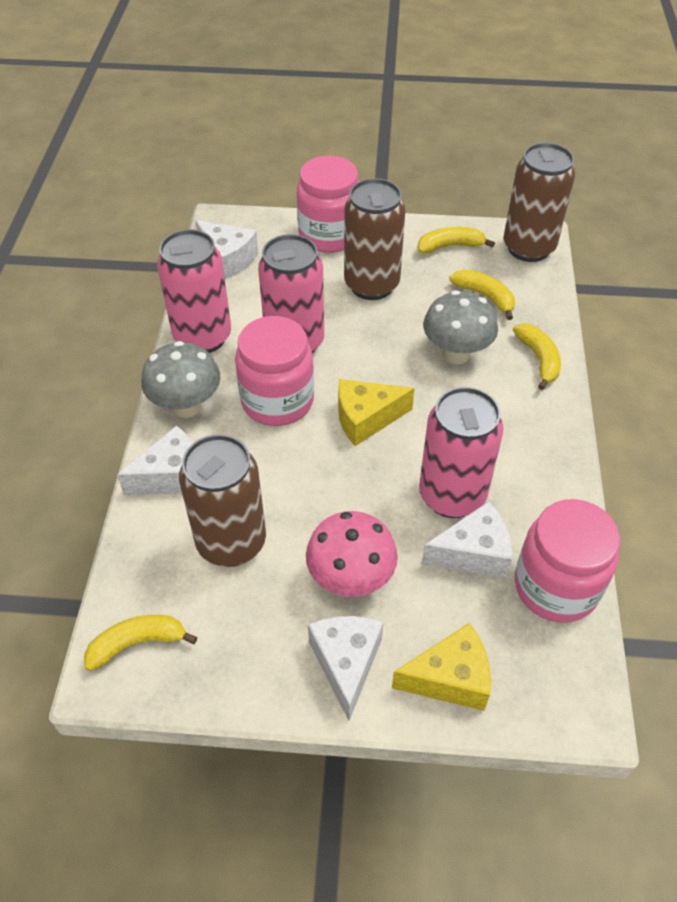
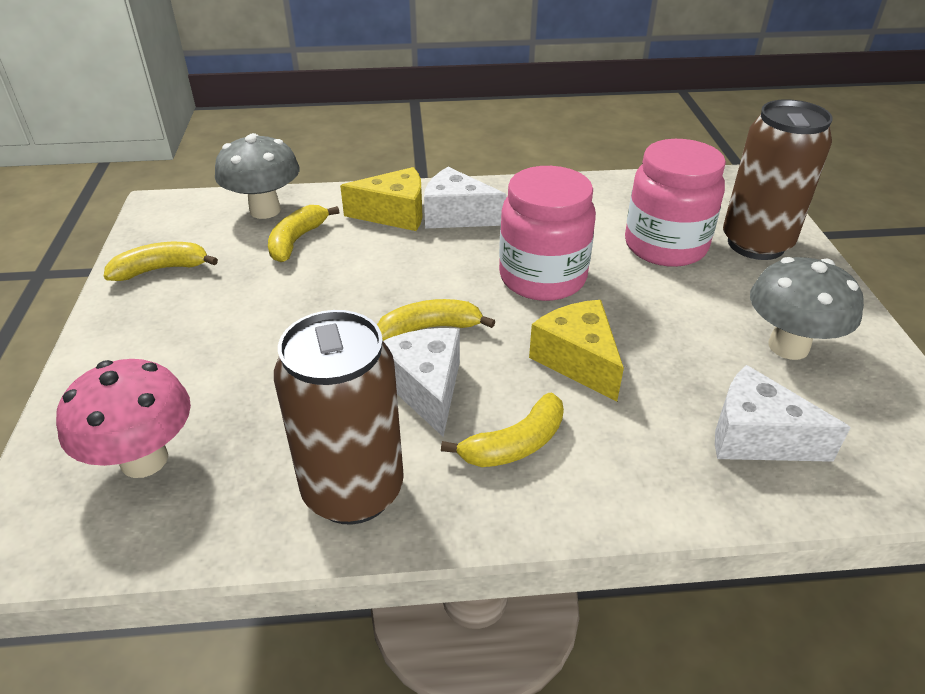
brown can: 3 -> 2
pink can: 3 -> 0
pink jar: 3 -> 2
white cheese: 4 -> 3

